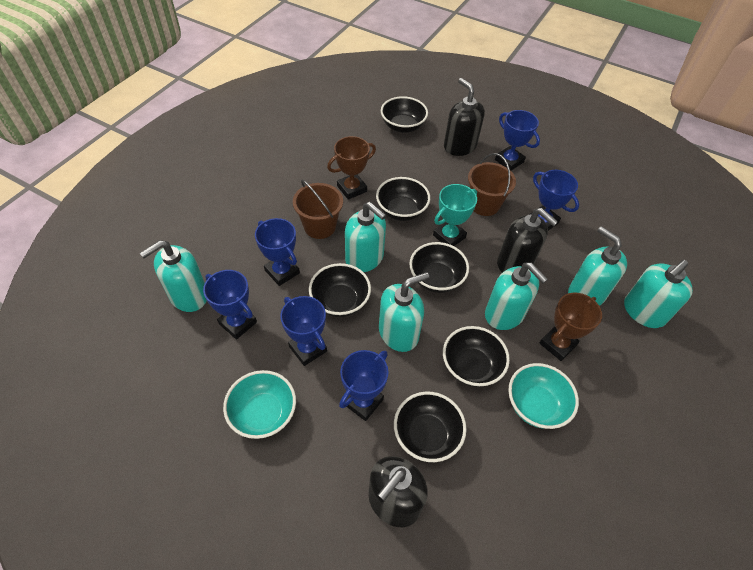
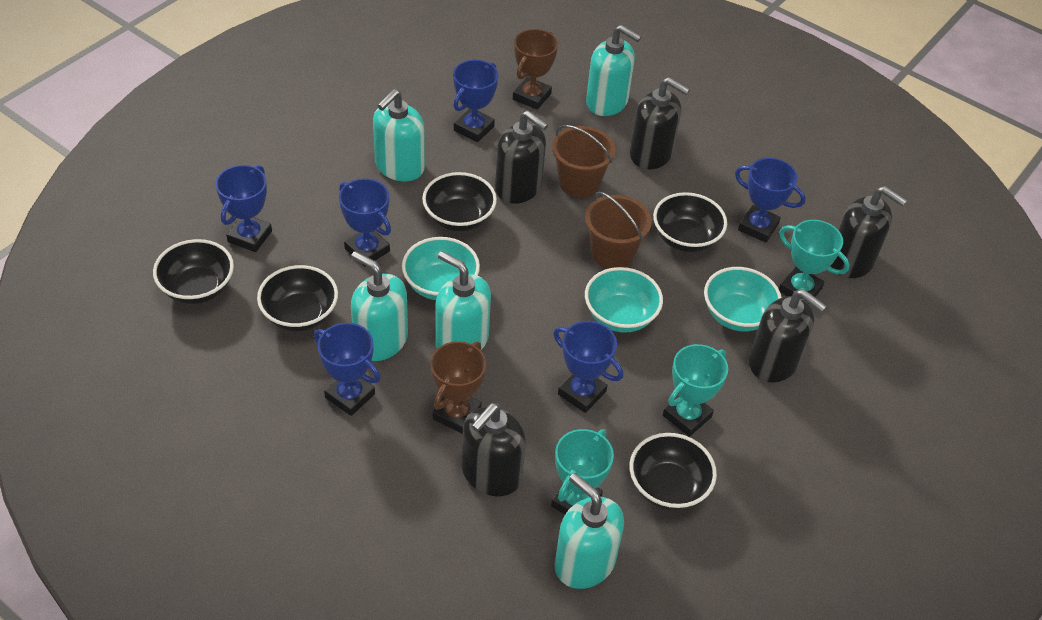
black bowl: 6 -> 5
black soap dispenser: 3 -> 5
turquoise bowl: 2 -> 3
turquoise soap dispenser: 6 -> 5
turquoise trophy: 1 -> 3

